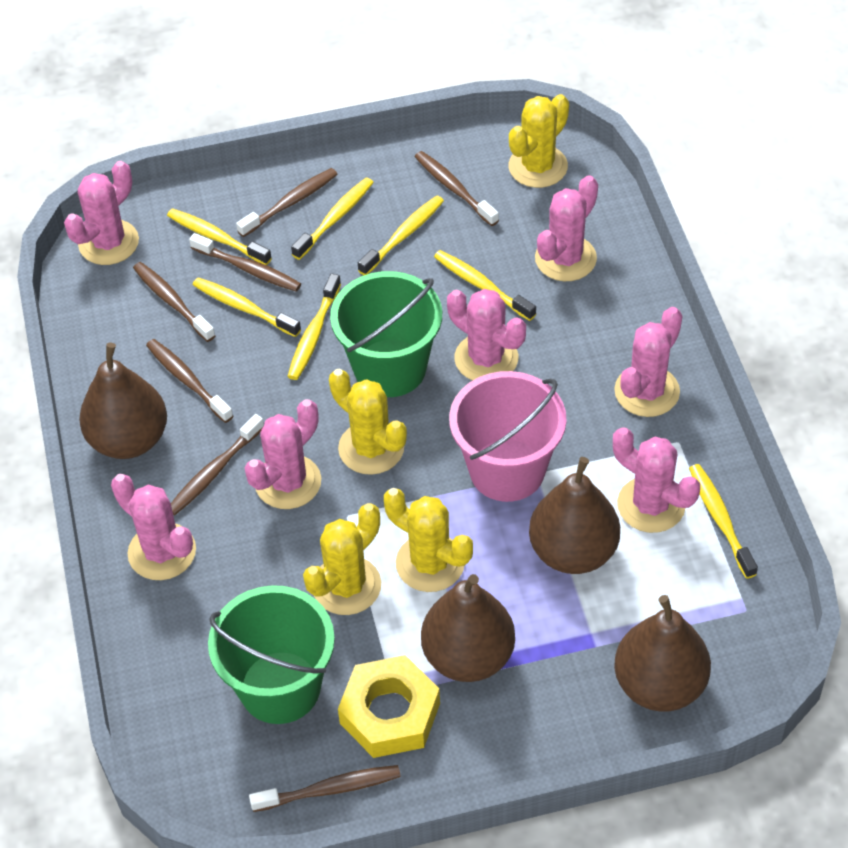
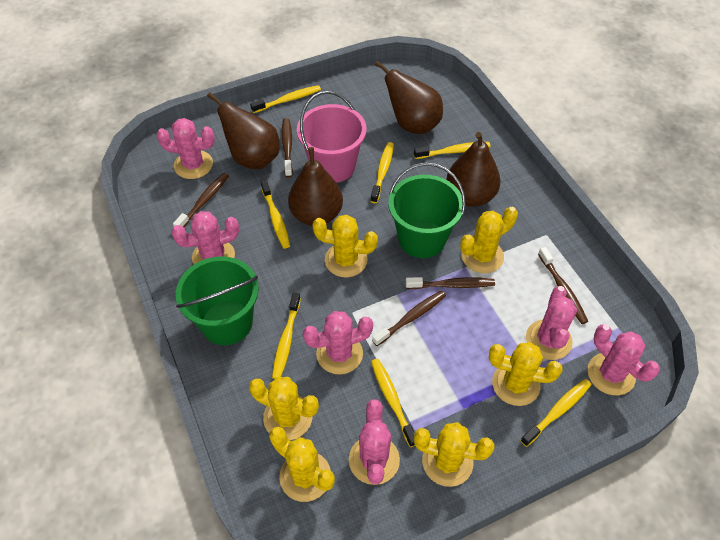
brown toothbrush: 7 -> 5
pink cactus: 7 -> 6
yellow cactus: 4 -> 6
yellow nut: 1 -> 0

